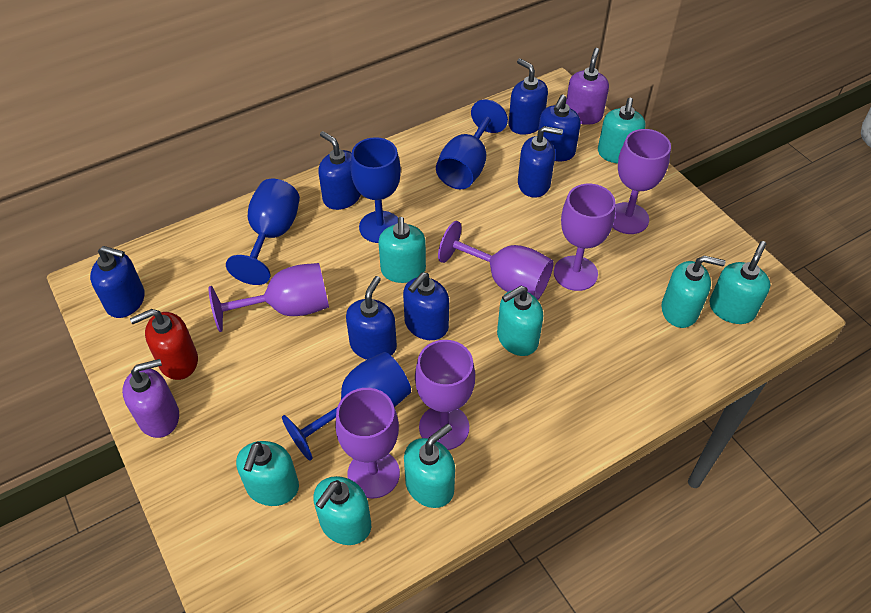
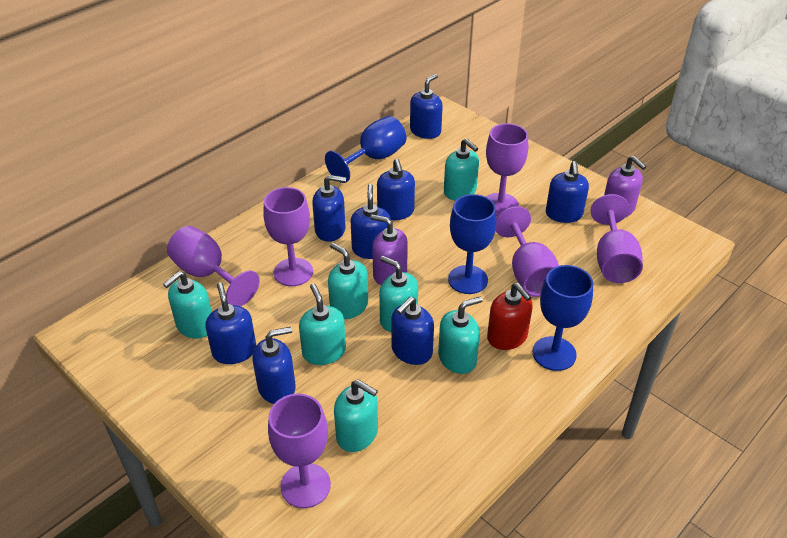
blue goblet: 4 -> 3
blue soap dispenser: 7 -> 8
turquoise soap dispenser: 8 -> 7

